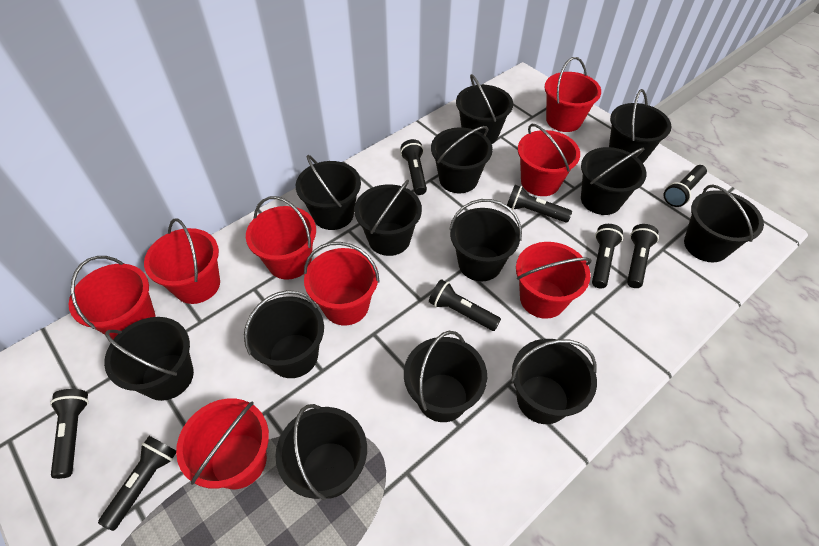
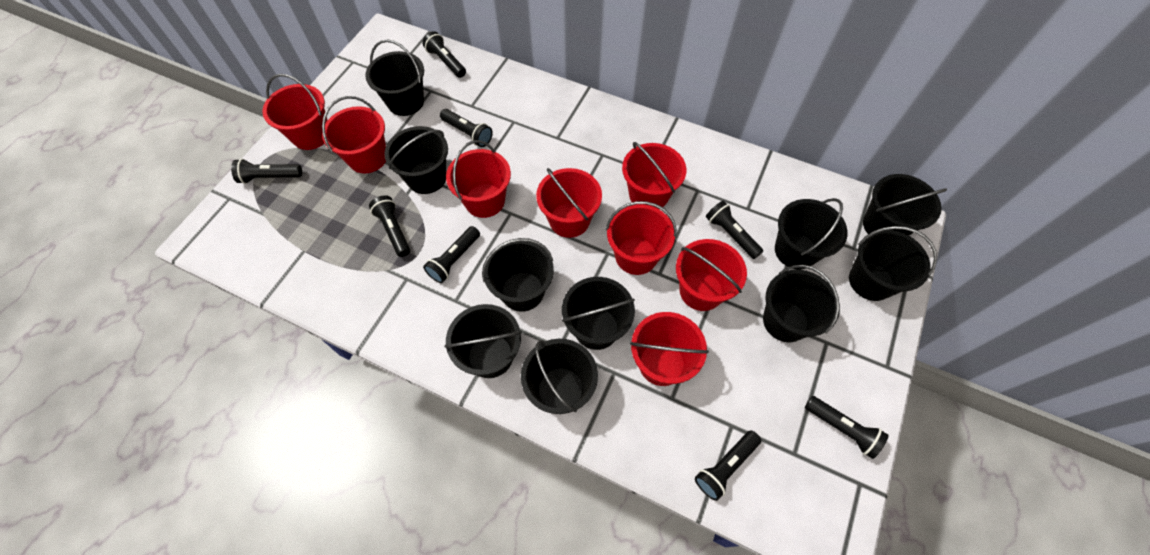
black bucket: 13 -> 10

